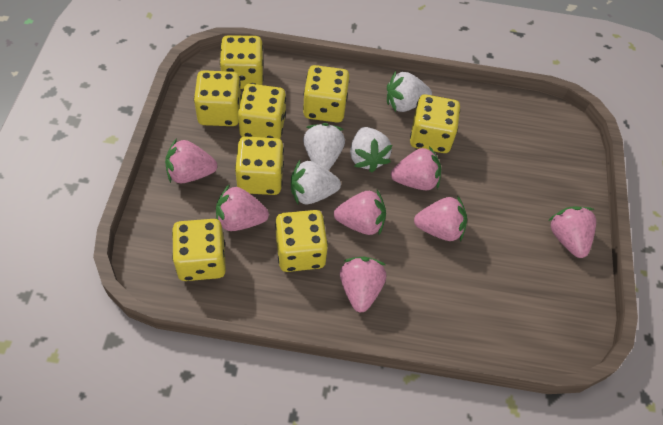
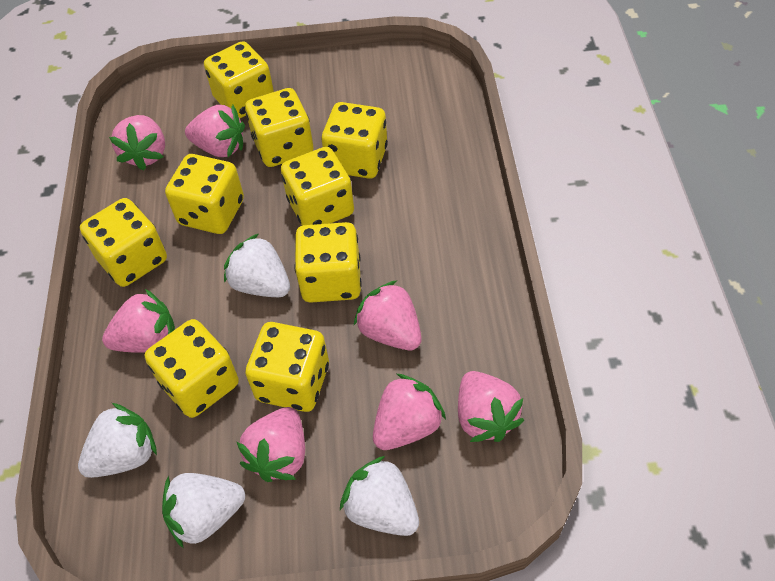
yellow dice: 8 -> 9

